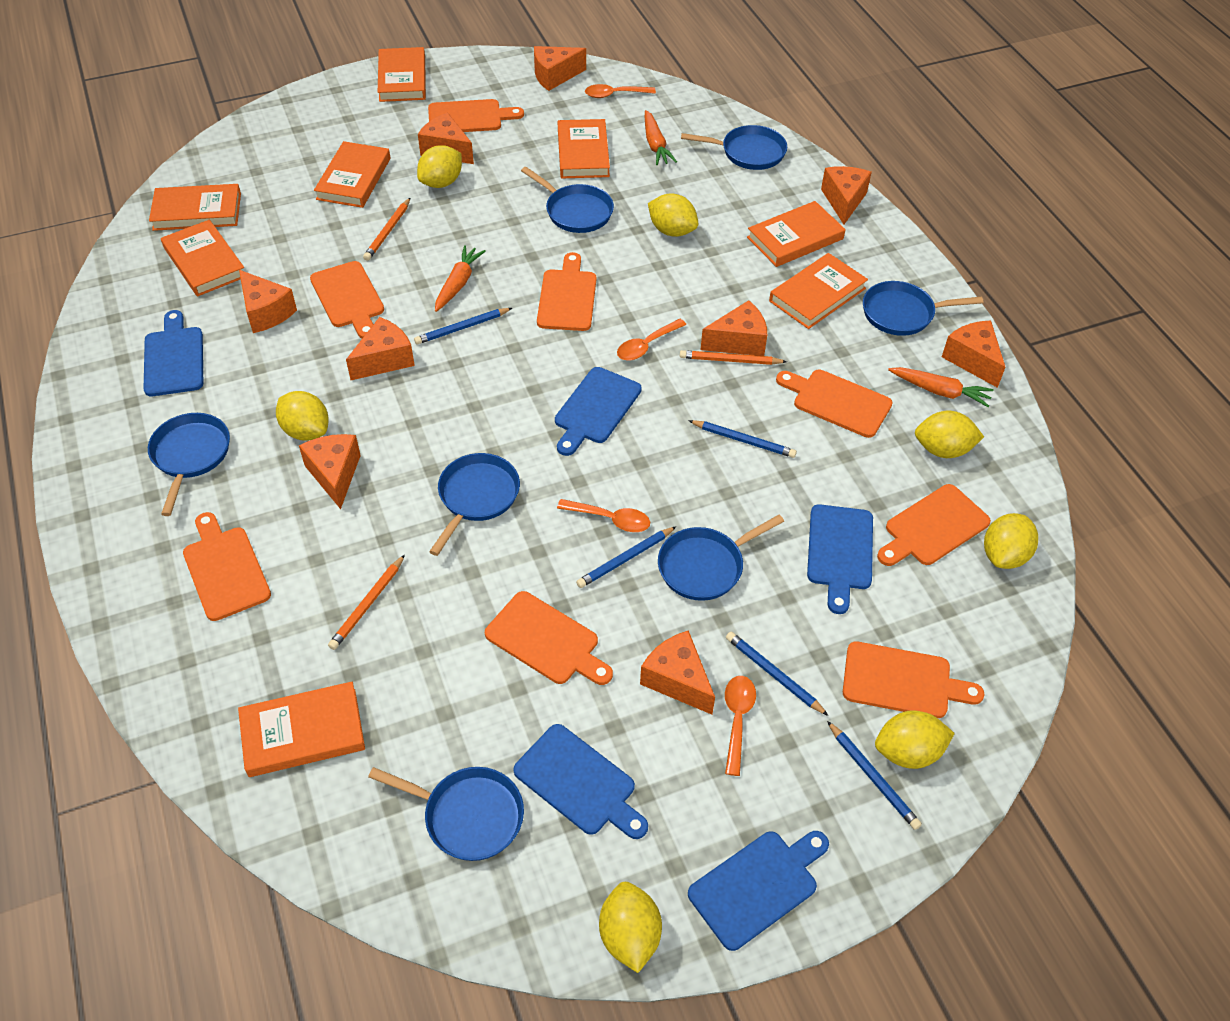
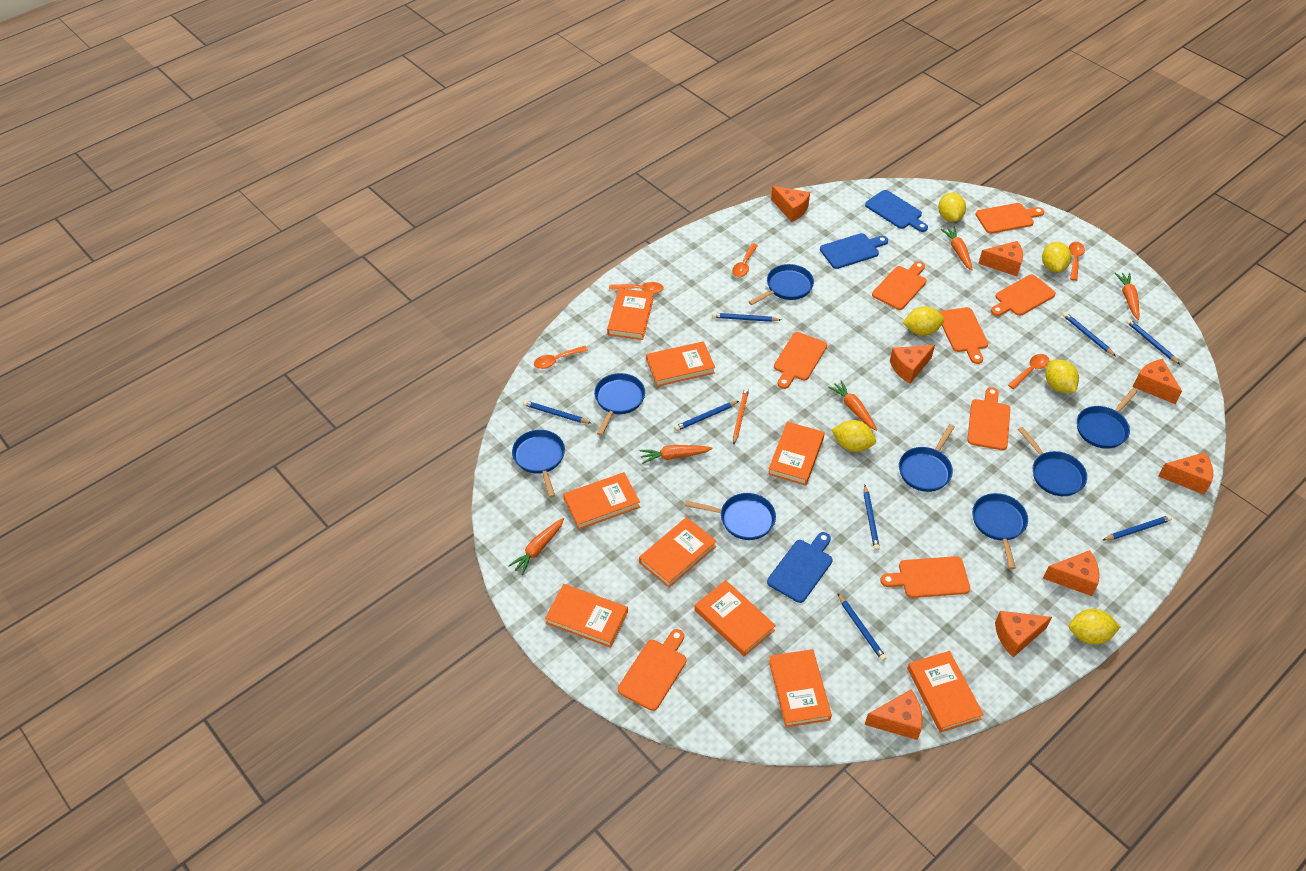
blue cutting board: 5 -> 3
blue pan: 7 -> 8
blue pencil: 5 -> 8
orange book: 8 -> 9
orange carrot: 3 -> 5
orange cheese: 9 -> 8
orange pencil: 3 -> 1
orange spoon: 4 -> 5
yellow lemon: 7 -> 6

